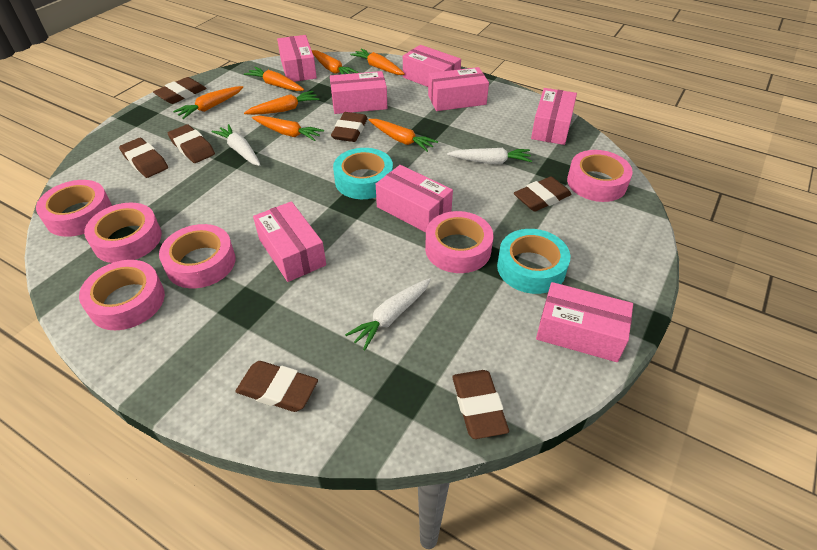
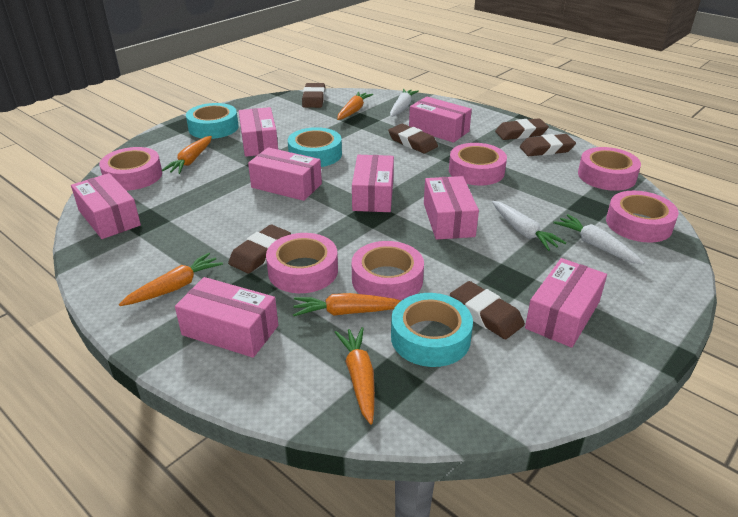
brown eraser: 7 -> 6
orange carrot: 7 -> 5
turquoise tape: 2 -> 3

